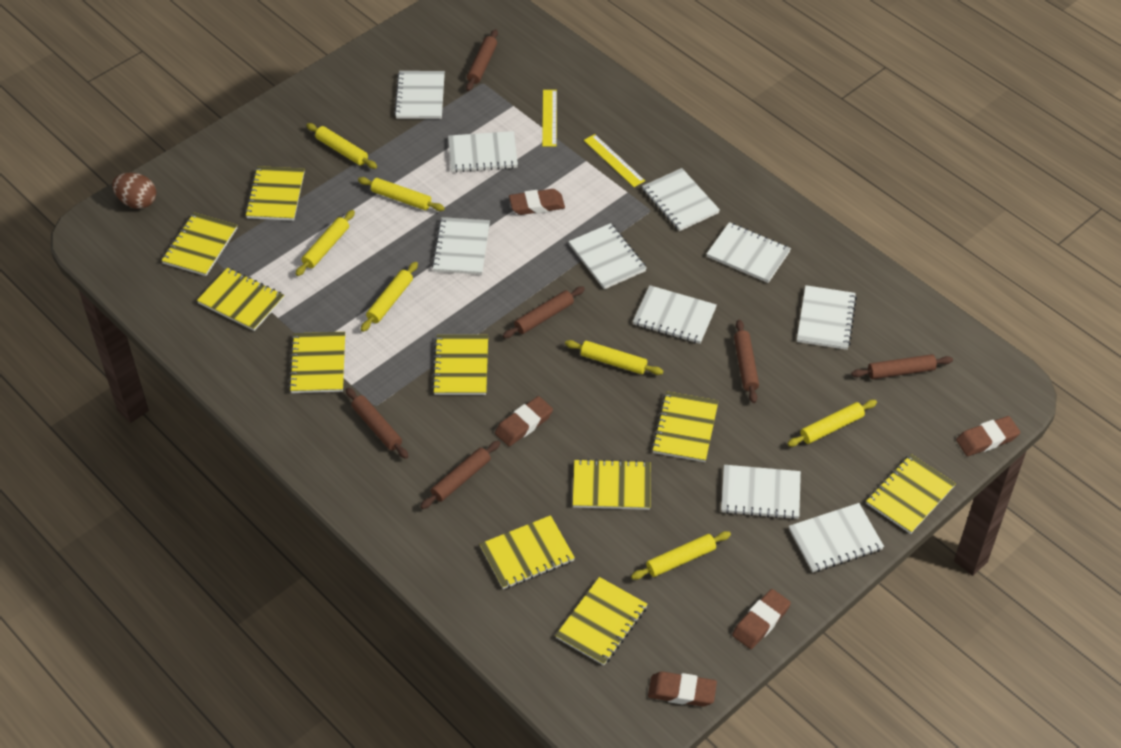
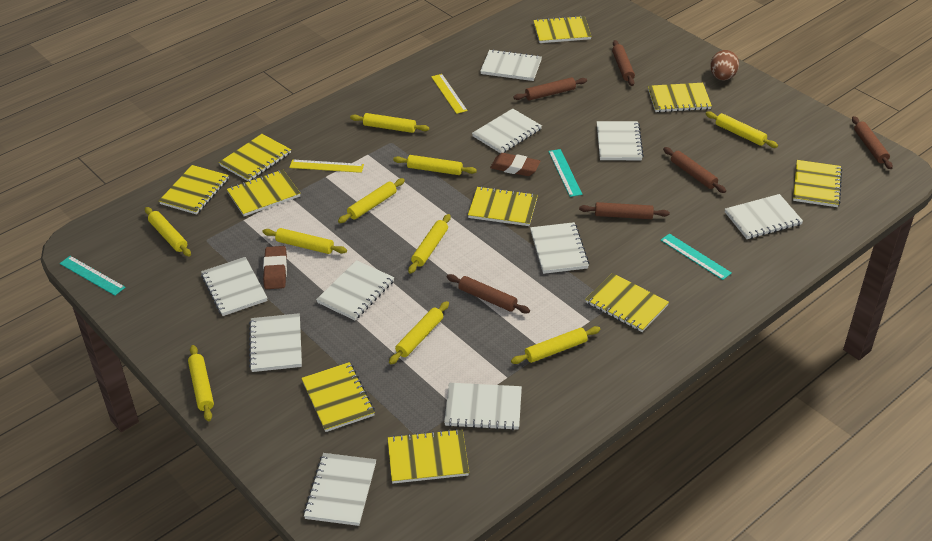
brown eraser: 5 -> 2
turquoise ruler: 0 -> 3
yellow rolling pin: 7 -> 10

